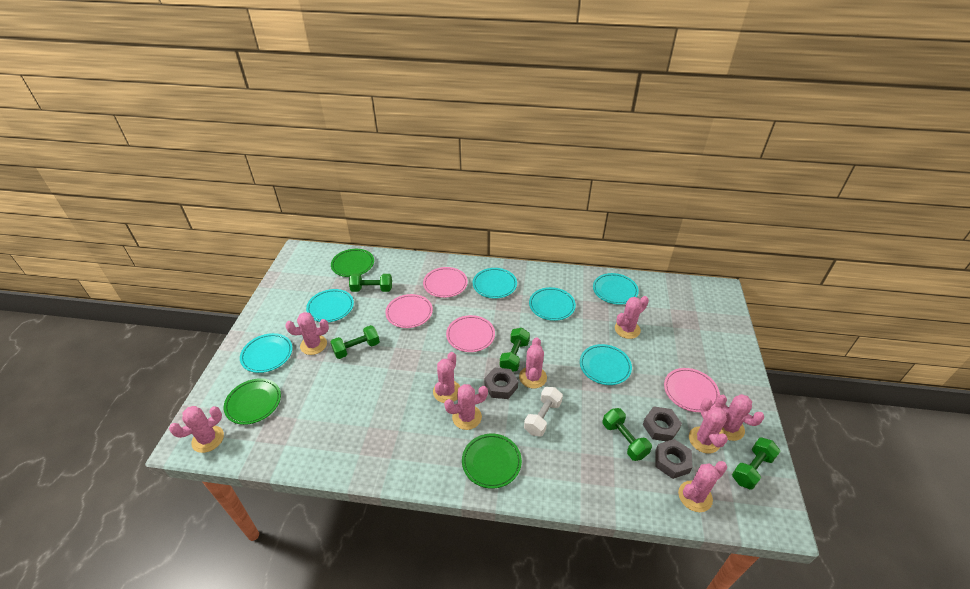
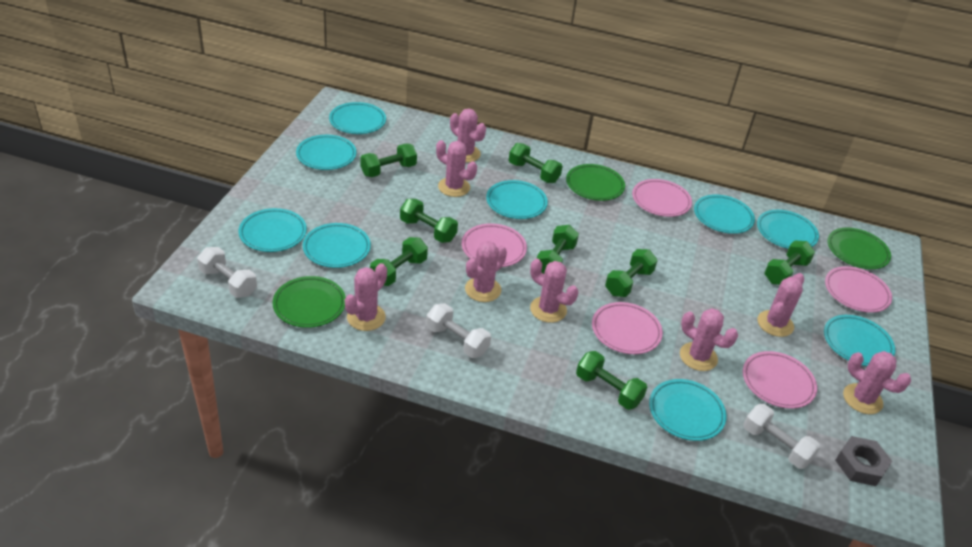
green dumbbell: 5 -> 8
grey nut: 3 -> 1
pink cactus: 9 -> 8
pink plate: 4 -> 5
turquoise plate: 6 -> 9
white dumbbell: 1 -> 3

